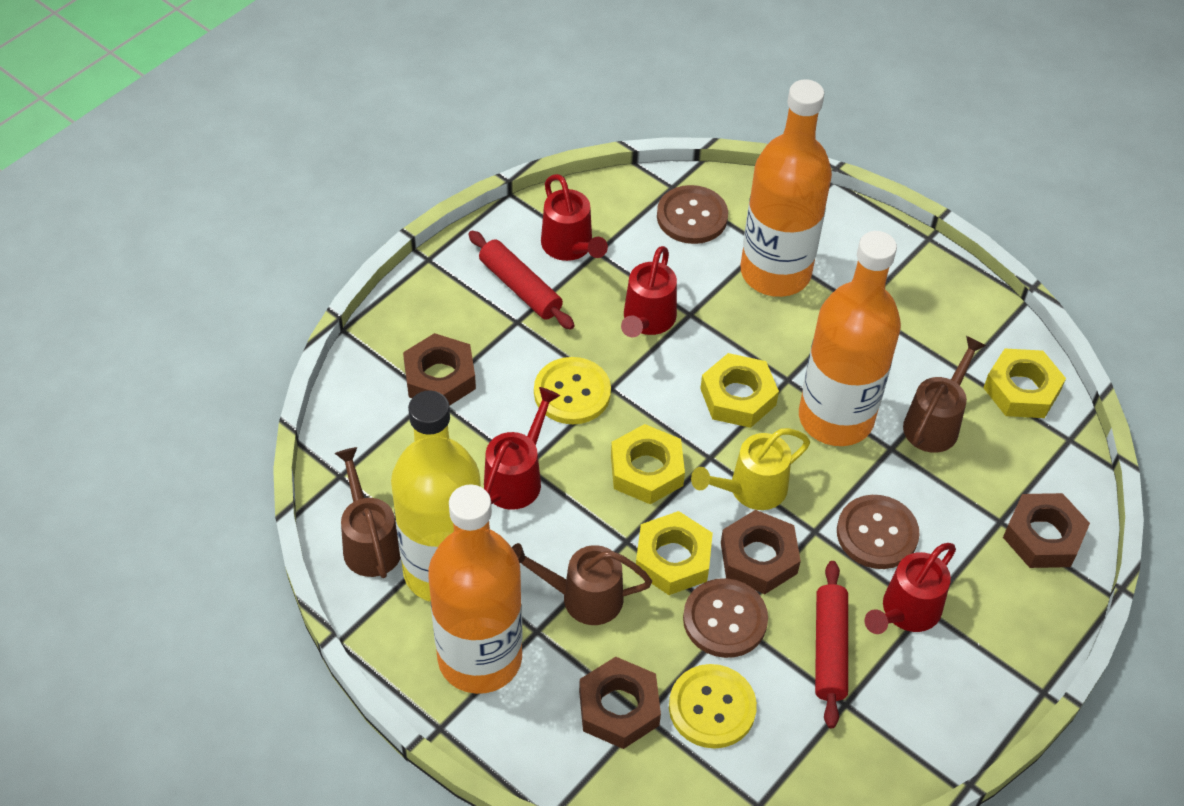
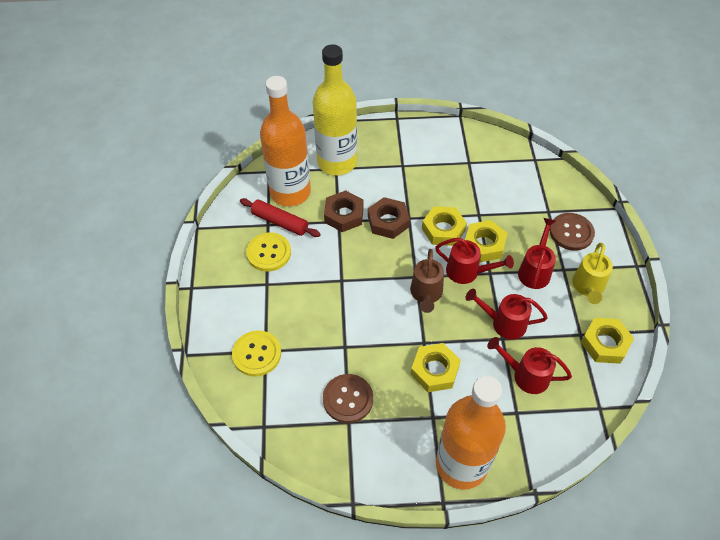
brown button: 3 -> 2
brown nut: 4 -> 2
brown watering can: 3 -> 1
orange bottle: 3 -> 2
red rolling pin: 2 -> 1

